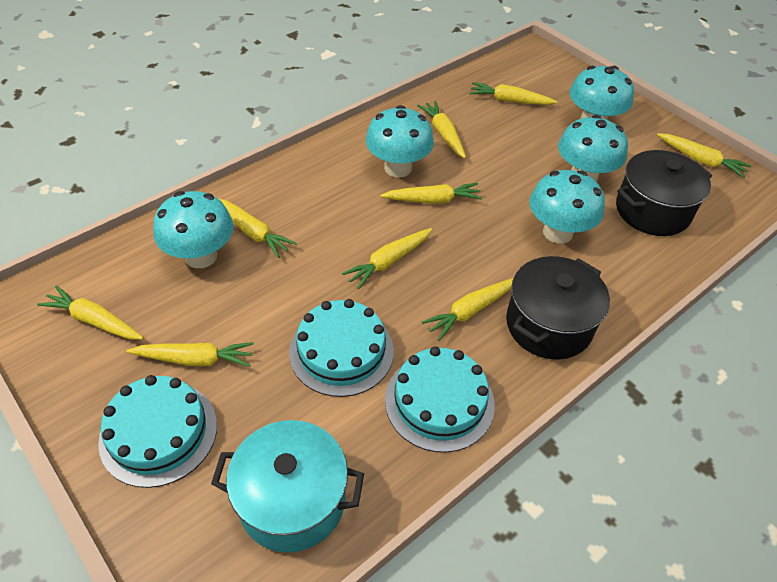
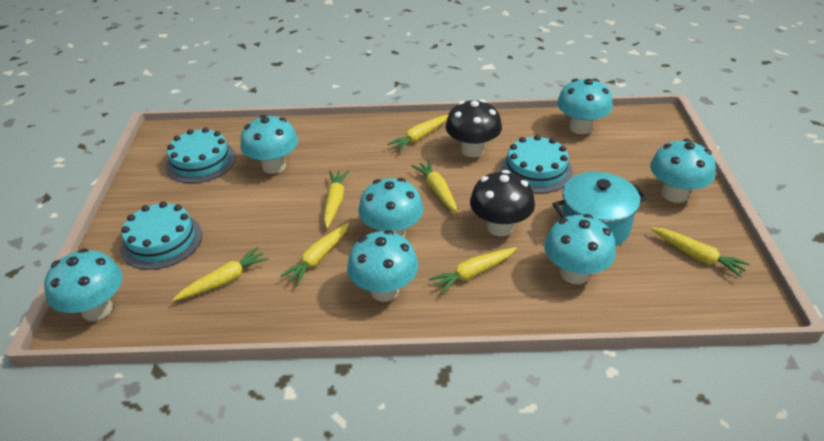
black mushroom: 0 -> 2
black pot: 2 -> 0
turquoise mushroom: 5 -> 7
yellow carrot: 9 -> 7

